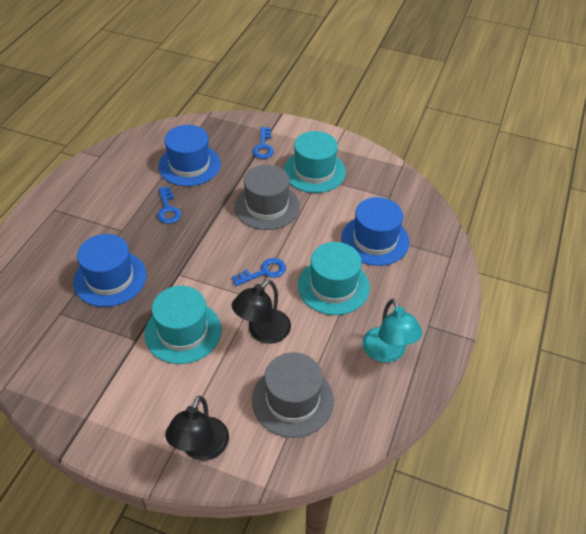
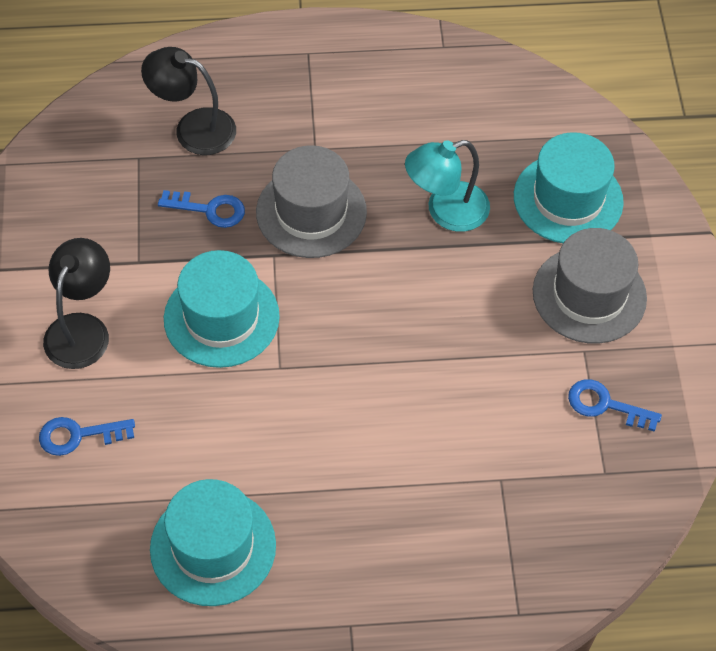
blue hat: 3 -> 0

